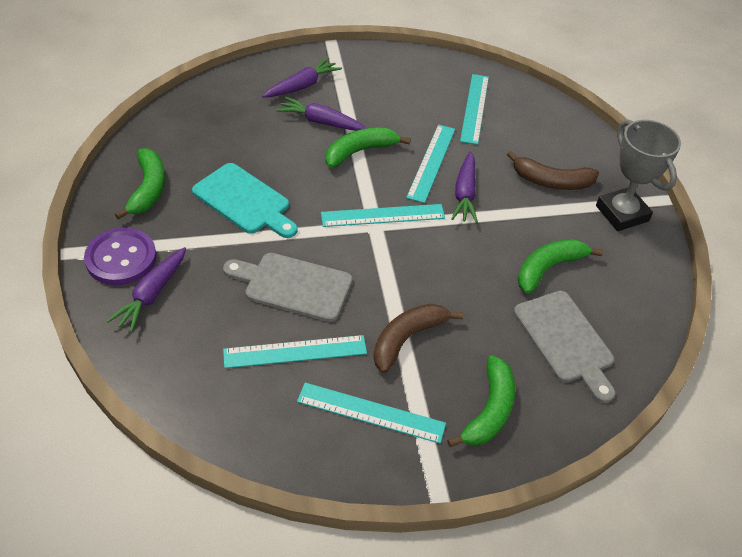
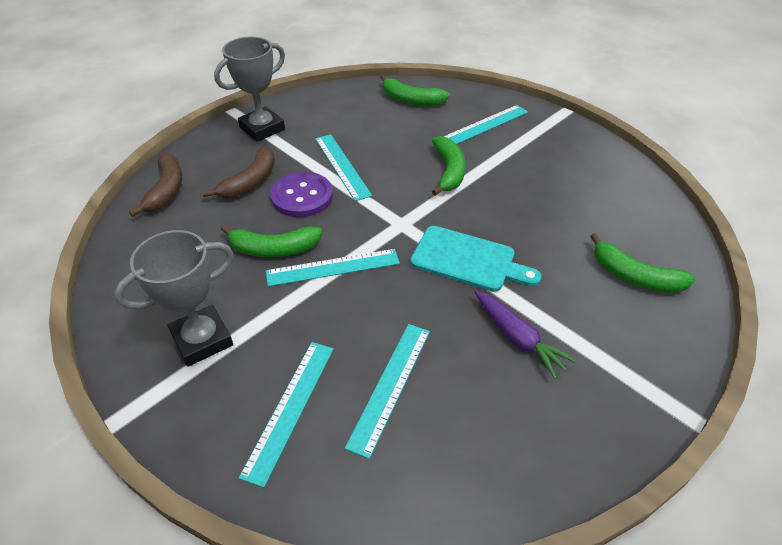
grey cutting board: 2 -> 0
grey trophy: 1 -> 2
purple carrot: 4 -> 1

